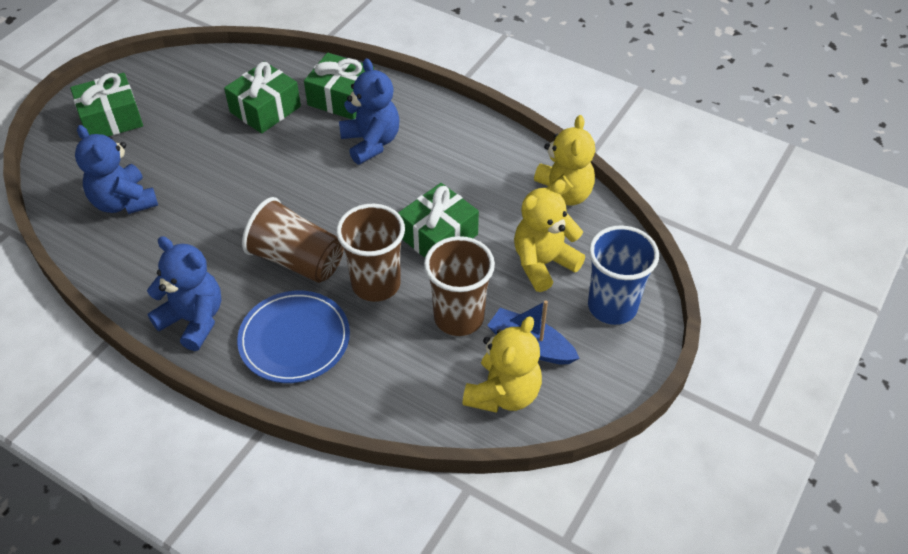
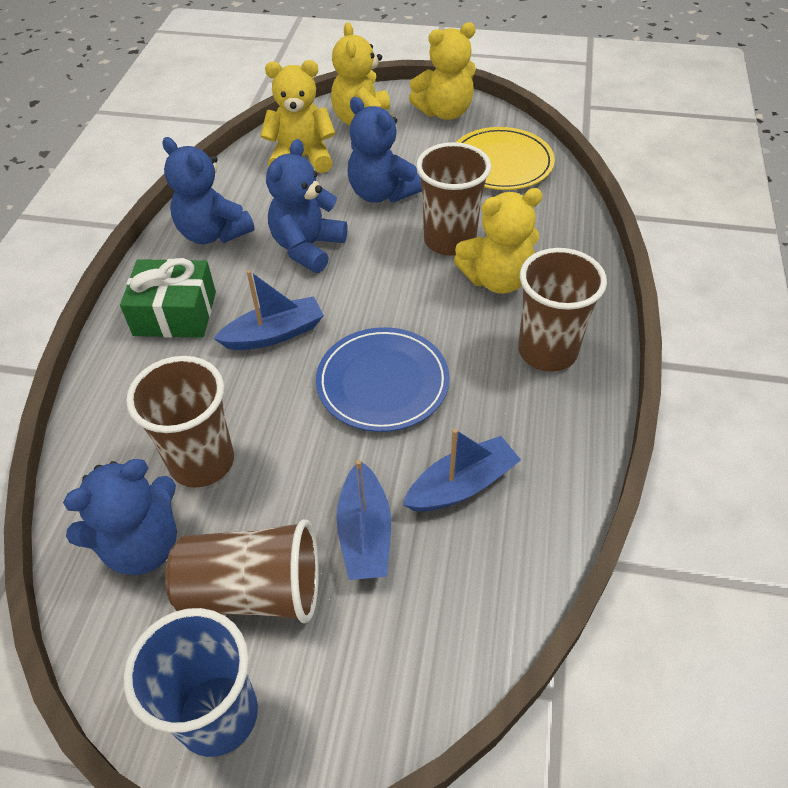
blue boat: 1 -> 3
blue teddy bear: 3 -> 4
brown cup: 3 -> 4
green gift: 4 -> 1
yellow plate: 0 -> 1
yellow teddy bear: 3 -> 4

